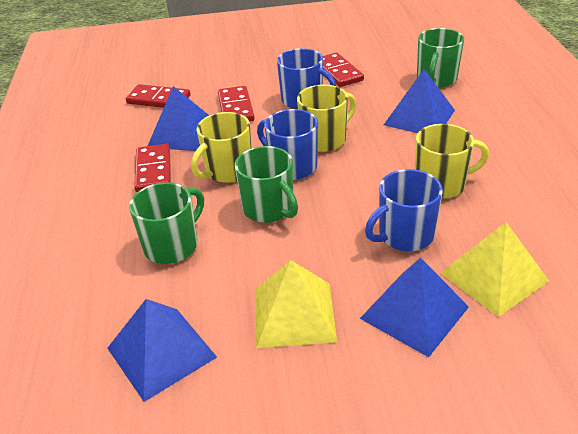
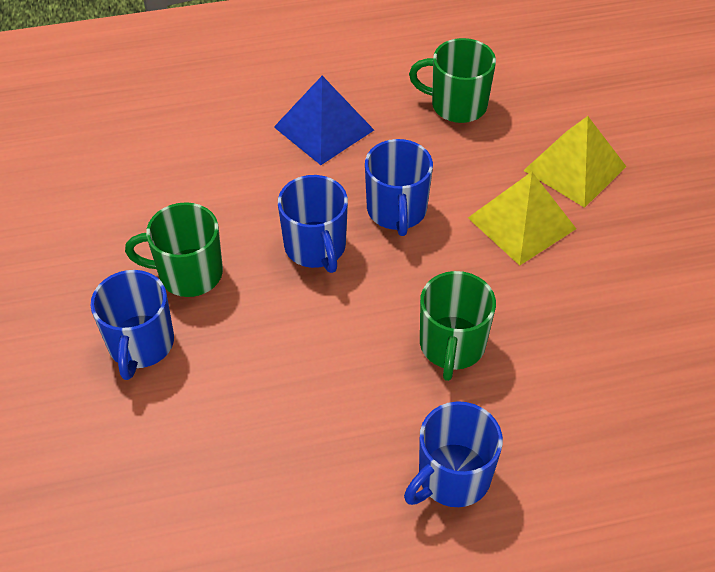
blue mug: 3 -> 4
blue pyramid: 4 -> 1
red domino: 4 -> 0
yellow mug: 3 -> 0

